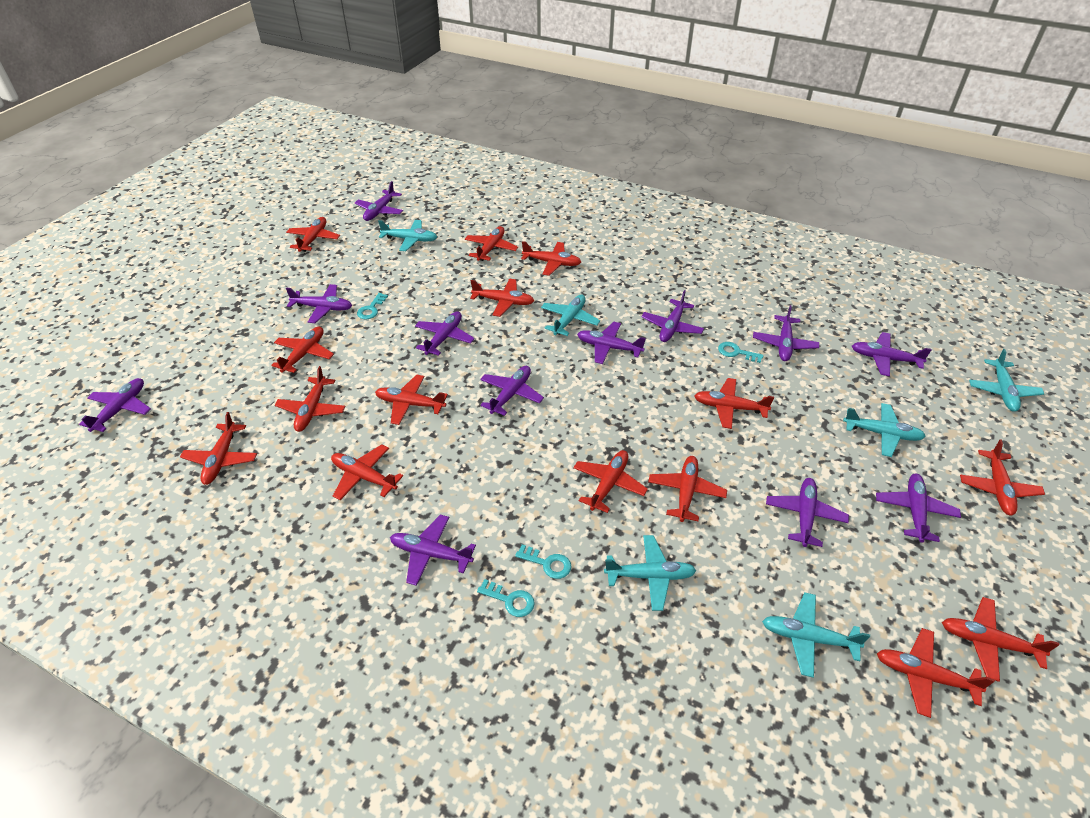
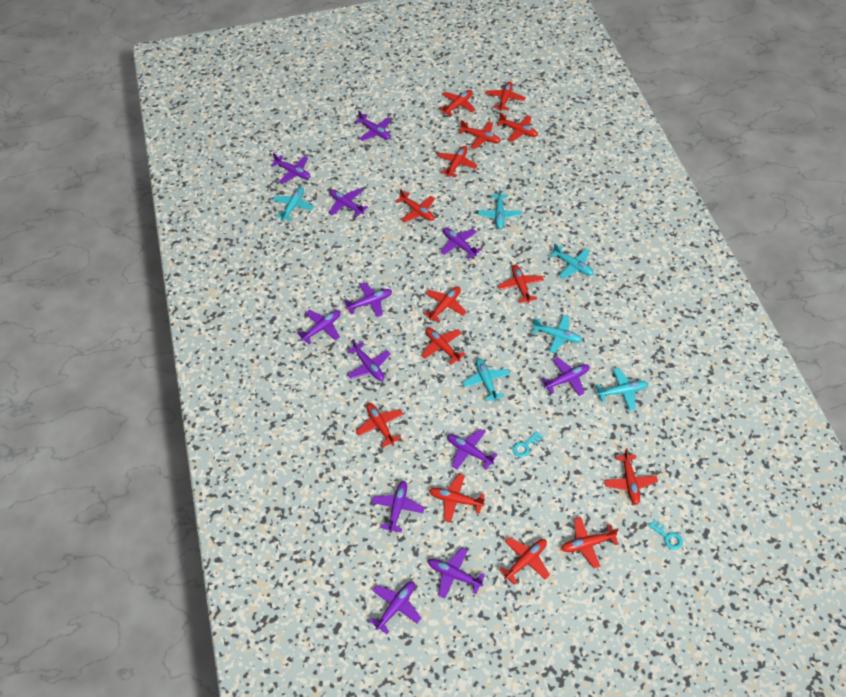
red plane: 15 -> 14
turquoise key: 4 -> 2

